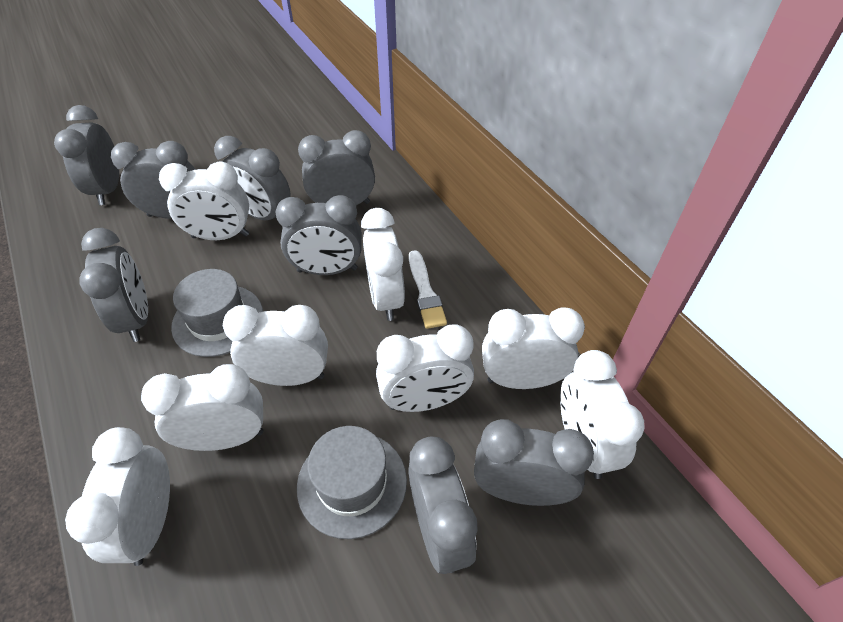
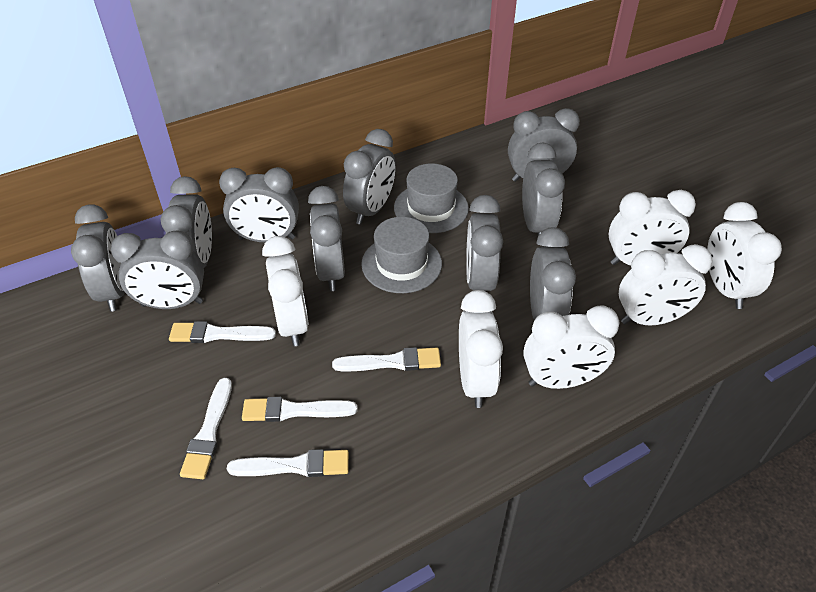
grey clock: 8 -> 10
white brush: 1 -> 5
white clock: 8 -> 6

